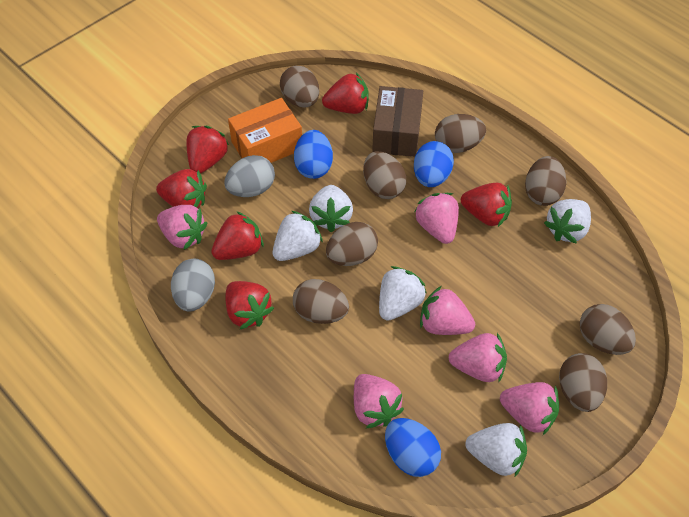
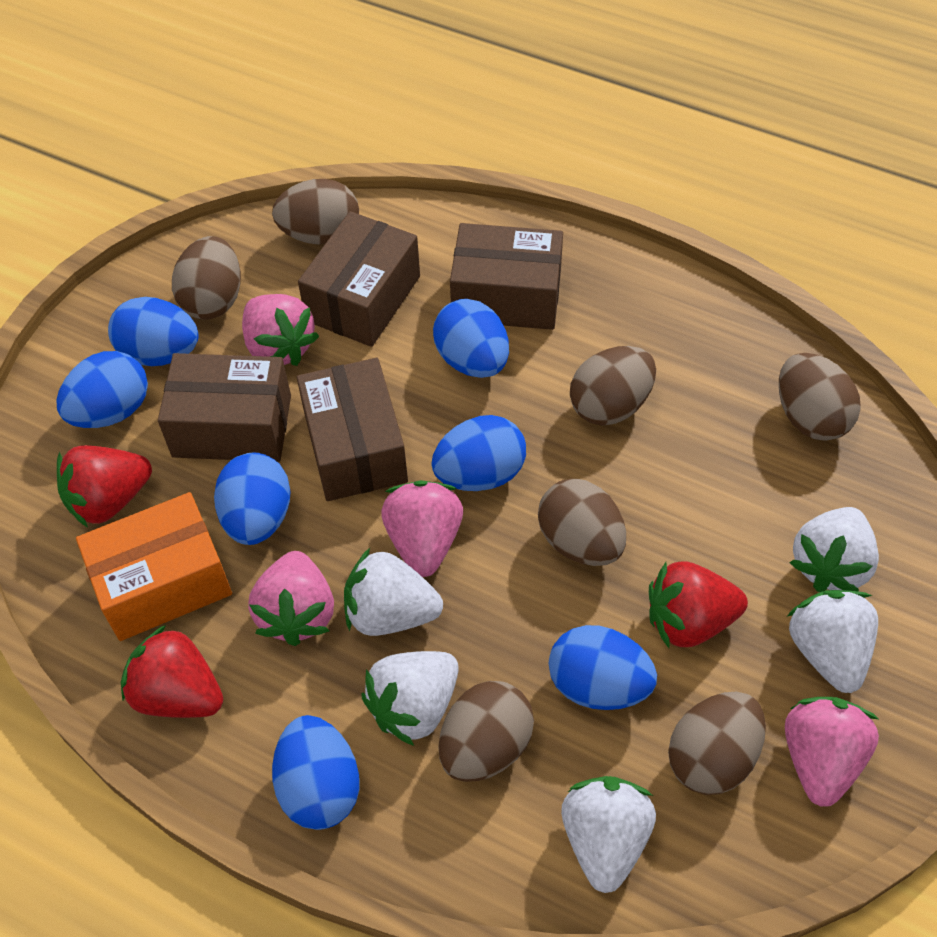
blue egg: 3 -> 7
brown box: 1 -> 4
brown egg: 8 -> 7
grey egg: 2 -> 0
pink strawberry: 6 -> 4
red strawberry: 6 -> 3

